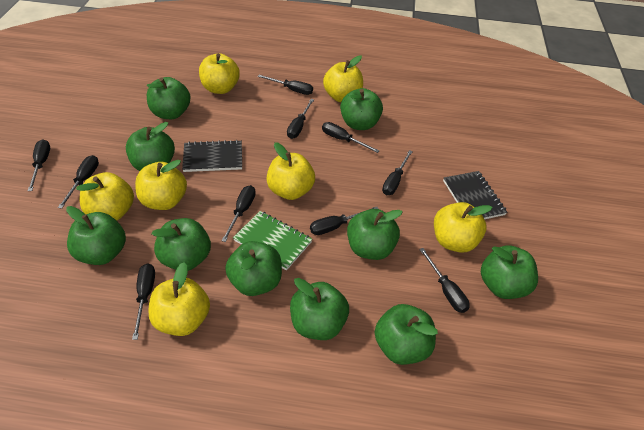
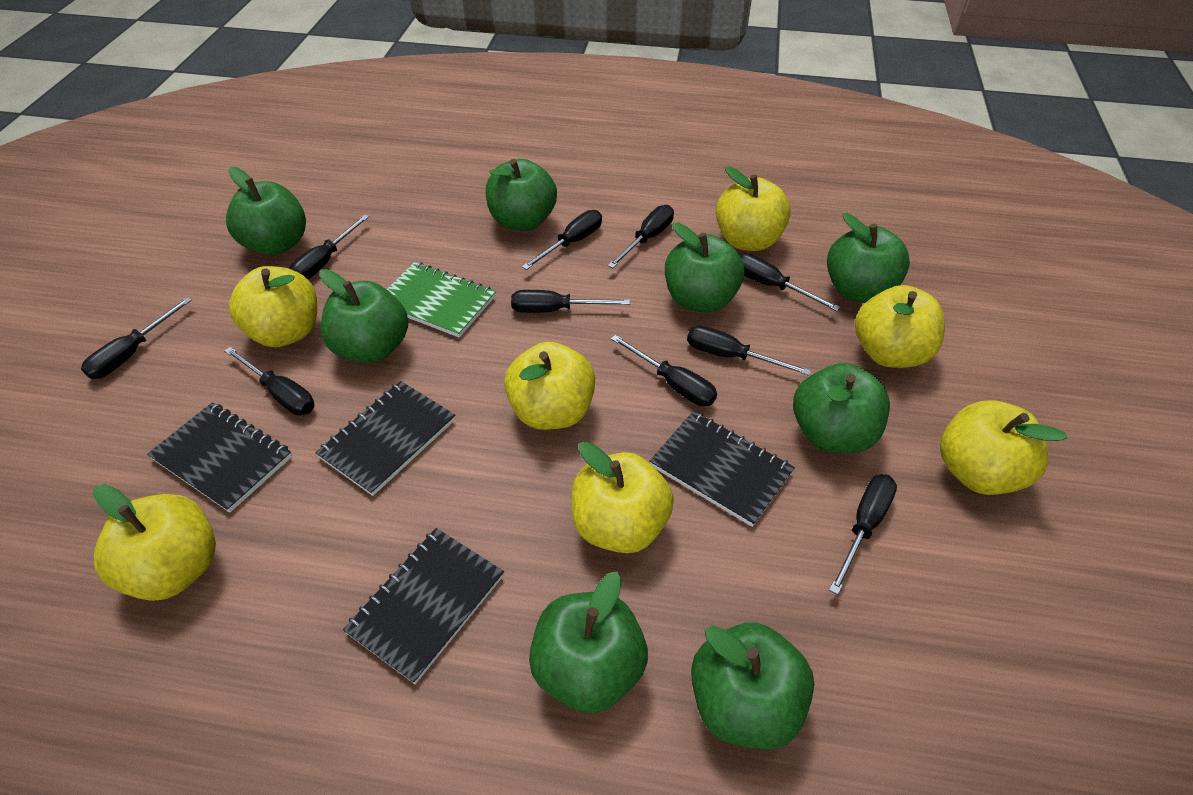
black notebook: 2 -> 4
green apple: 10 -> 8

